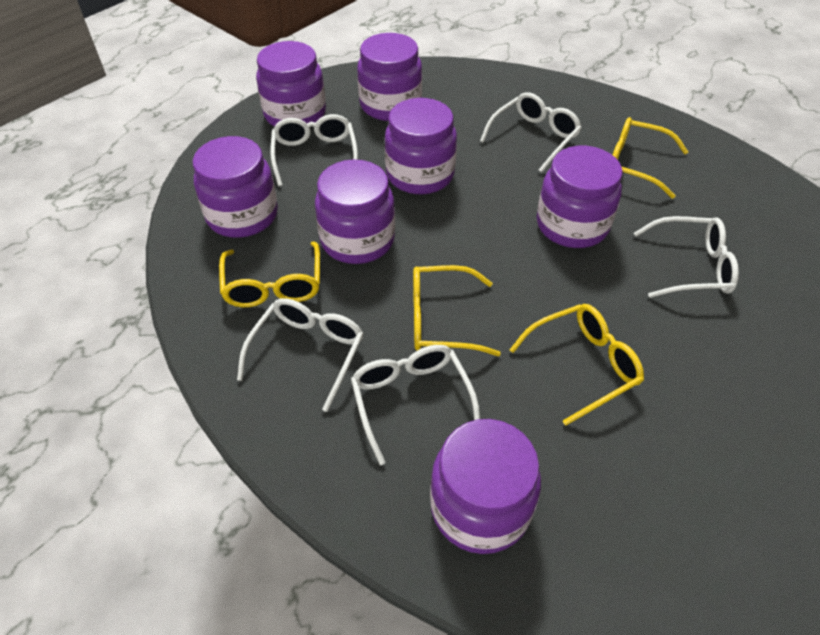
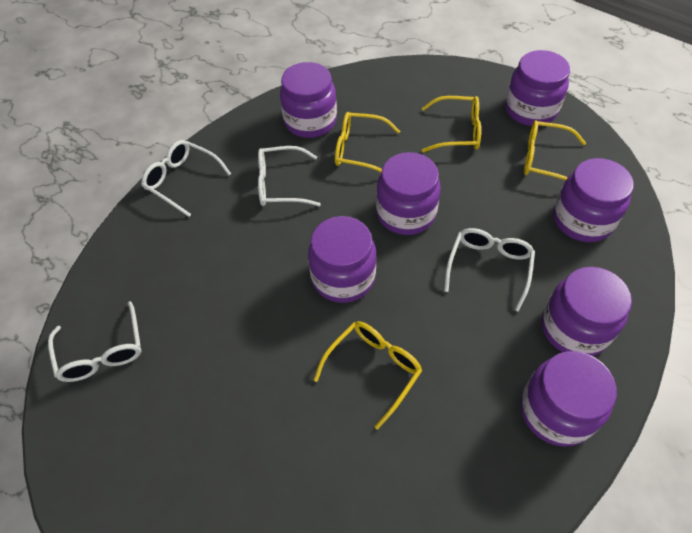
white glasses: 5 -> 4

